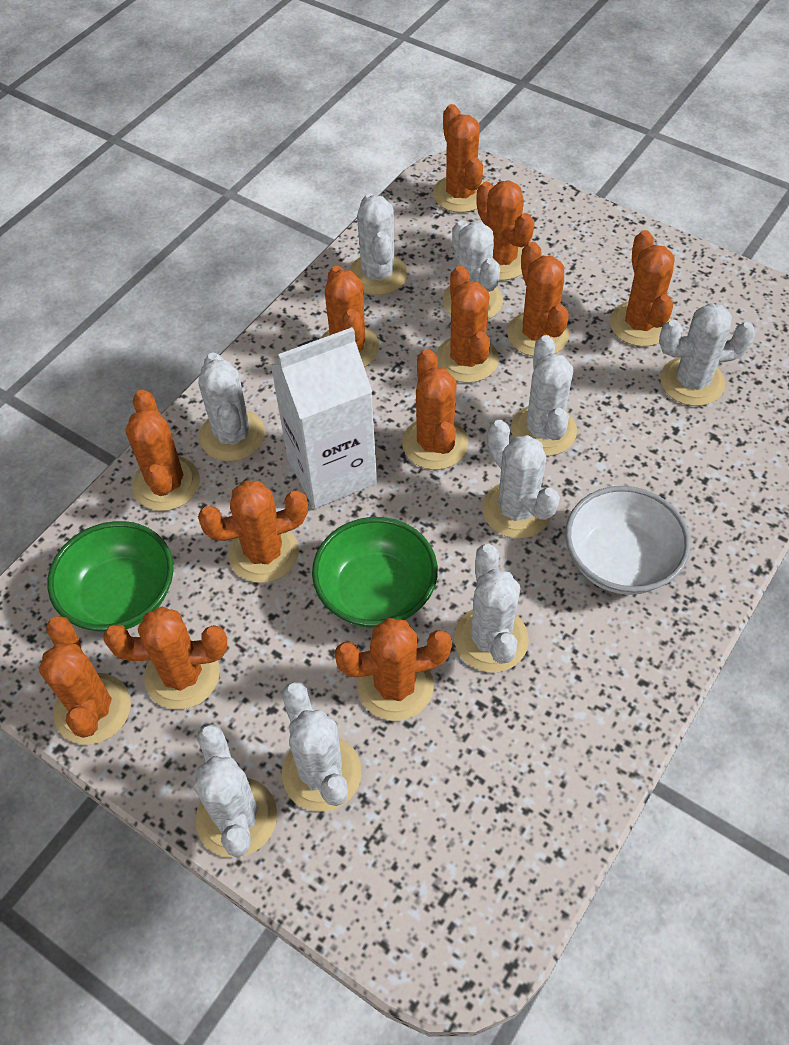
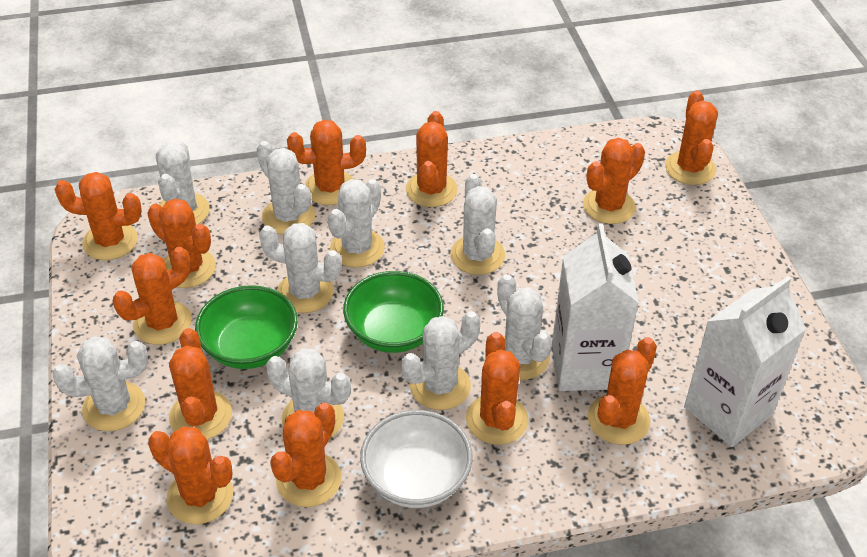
white carton: 1 -> 2

